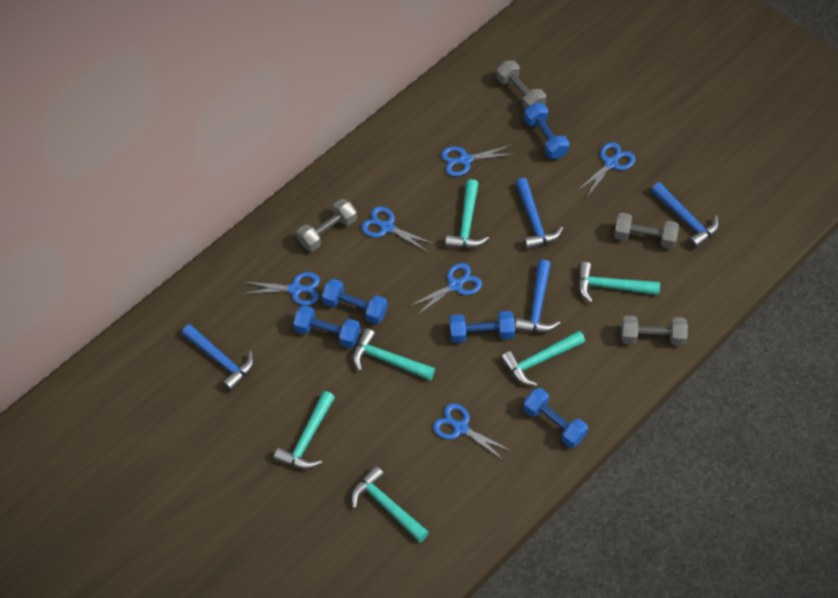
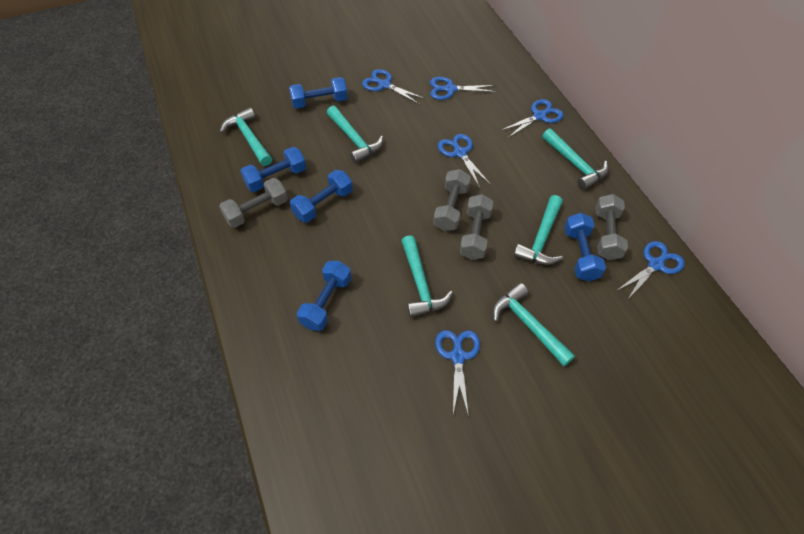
blue hammer: 4 -> 0

